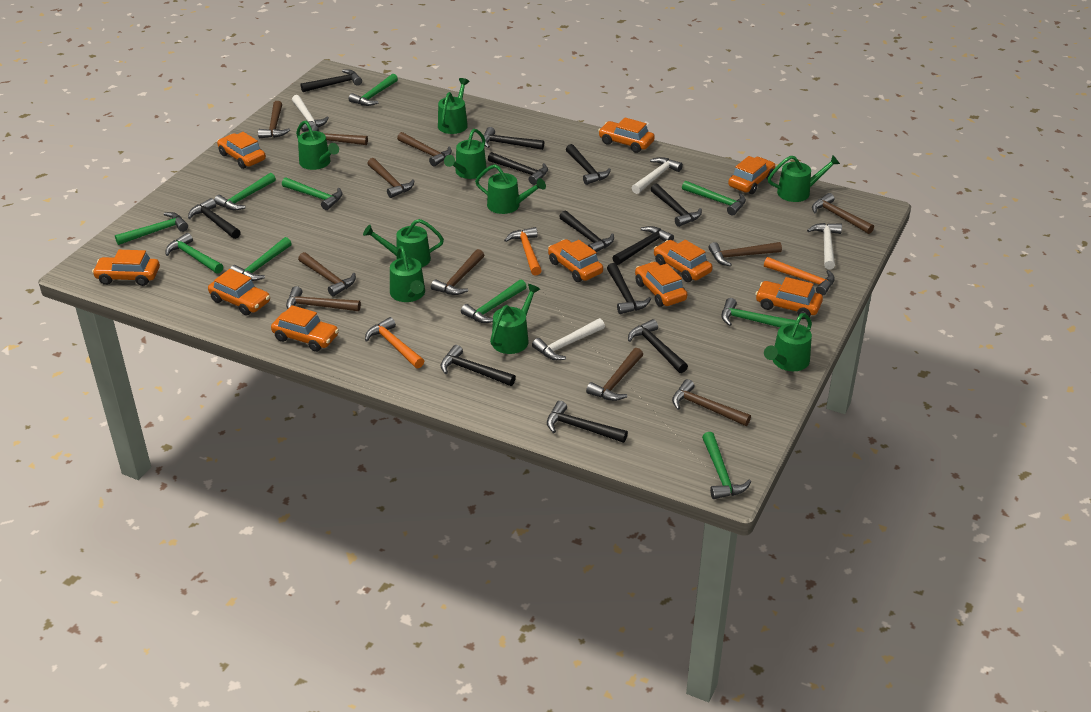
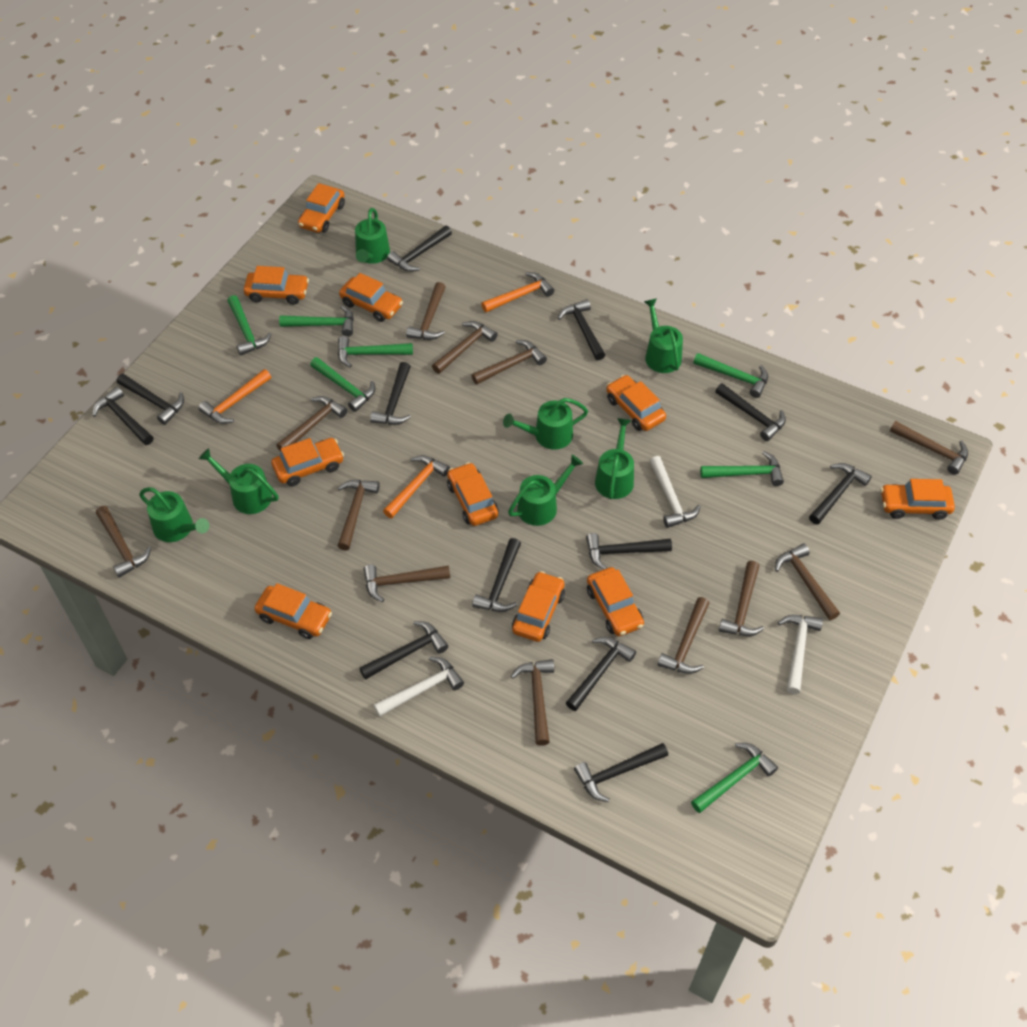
brown hammer: 11 -> 12
green hammer: 10 -> 7
green watering can: 9 -> 7
white hammer: 4 -> 3

